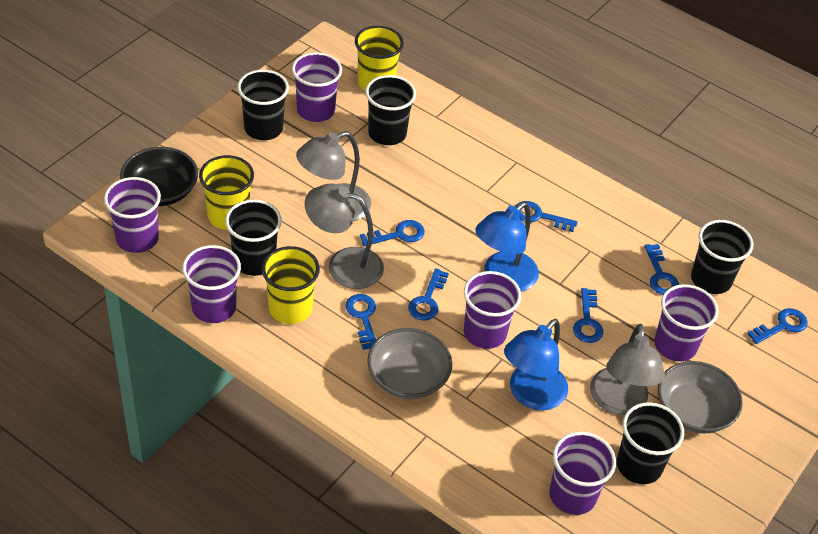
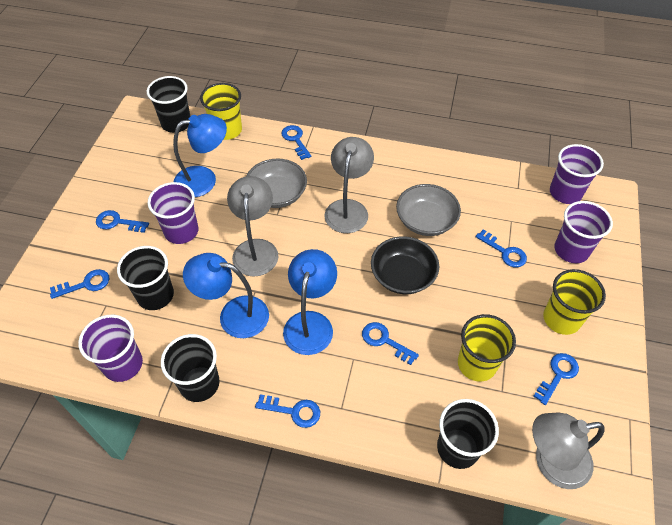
black cup: 5 -> 4
blue lamp: 2 -> 3
purple cup: 6 -> 4

